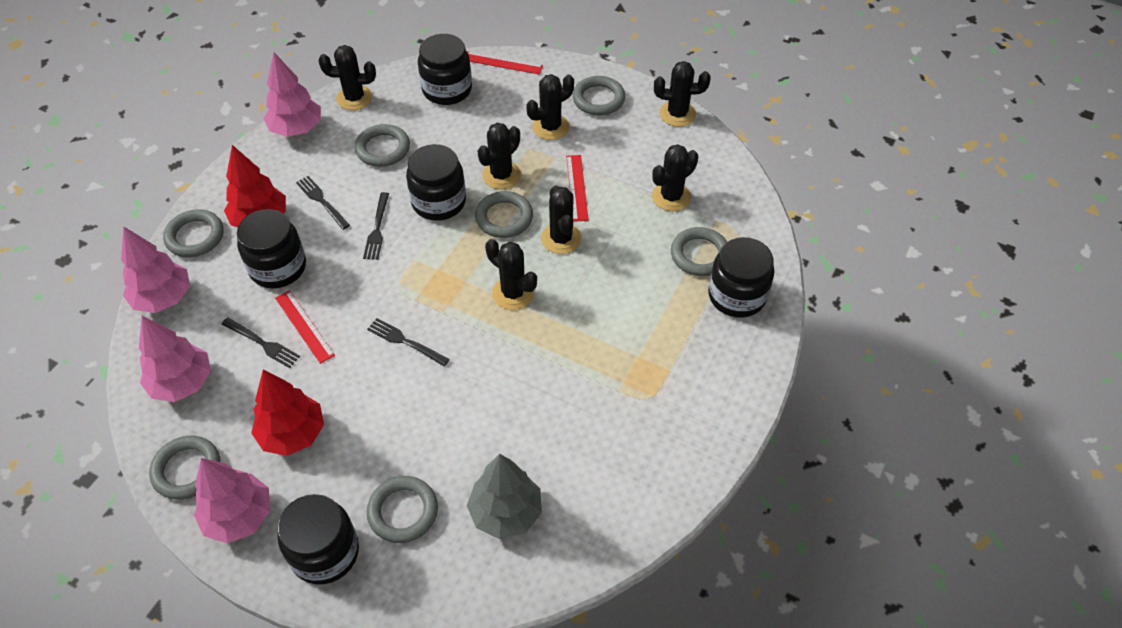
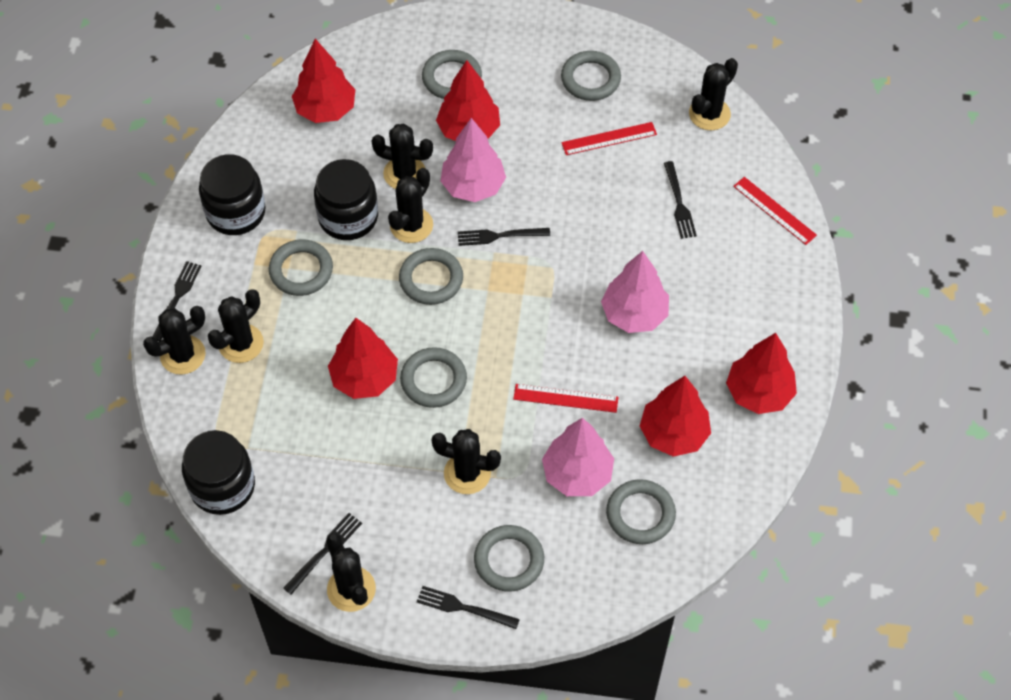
black fork: 4 -> 5
black jar: 5 -> 3
grey tree: 1 -> 0
pink tree: 4 -> 3
red tree: 2 -> 5

